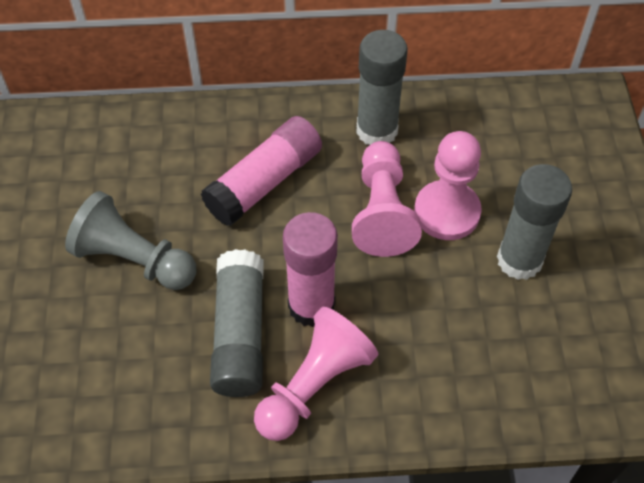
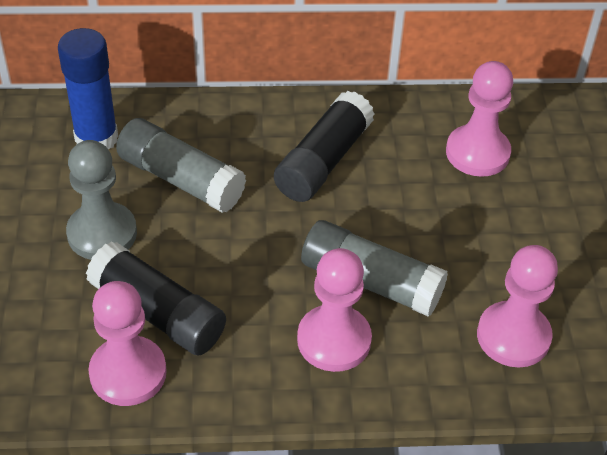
black glue stick: 0 -> 2
blue glue stick: 0 -> 1
grey glue stick: 3 -> 2
pink glue stick: 2 -> 0
pink pawn: 3 -> 4

